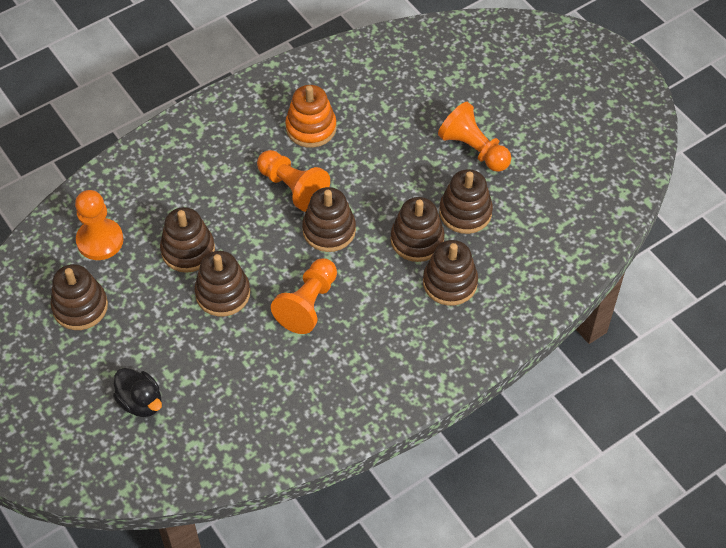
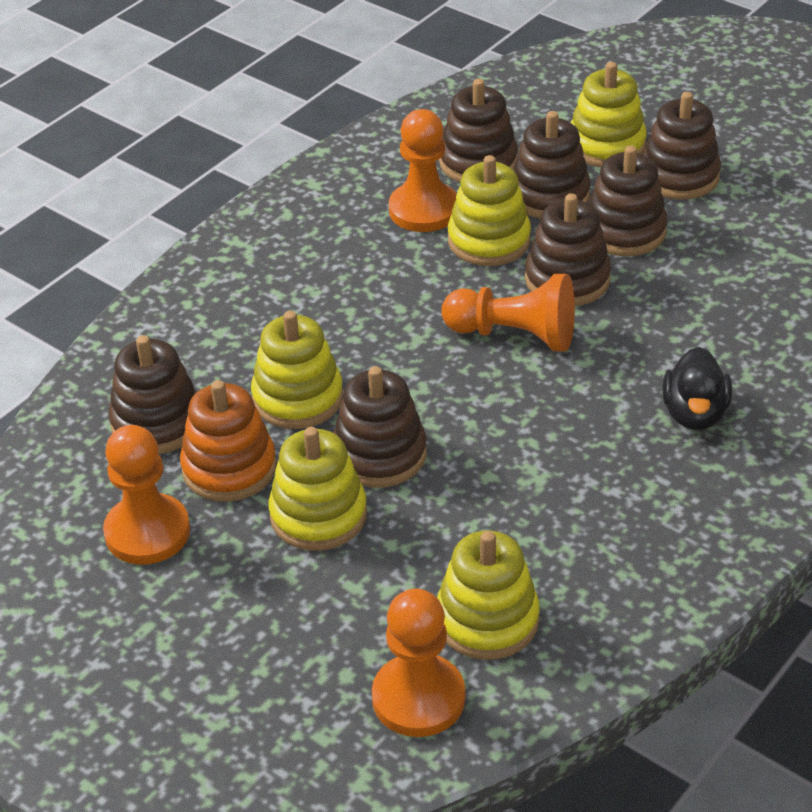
yellow stacking toy: 0 -> 5

